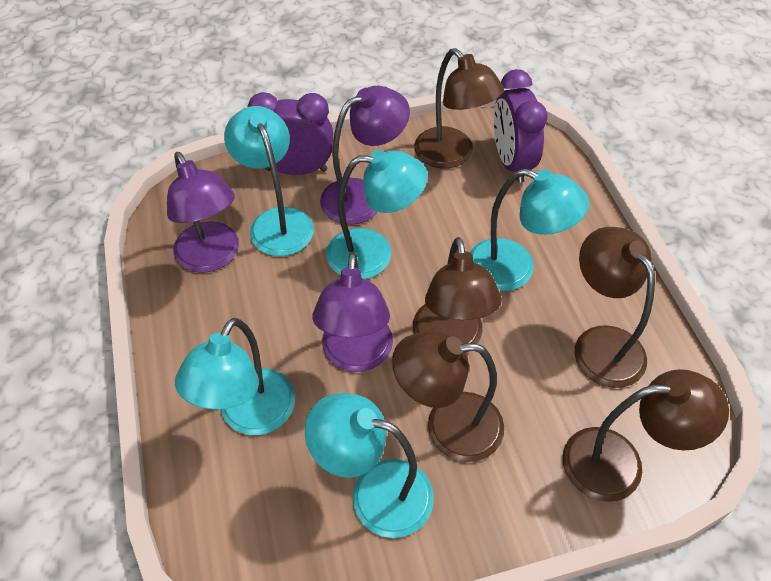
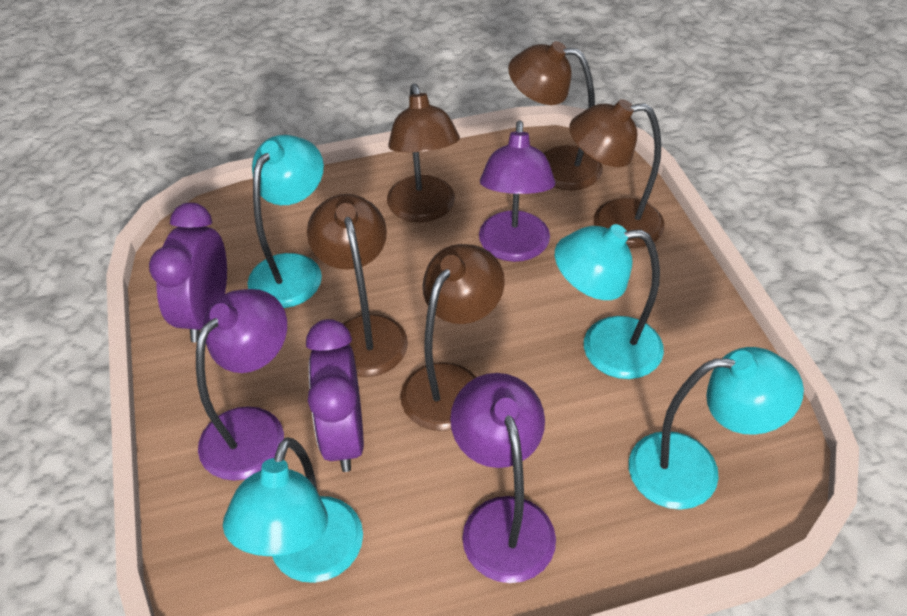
turquoise lamp: 5 -> 4

